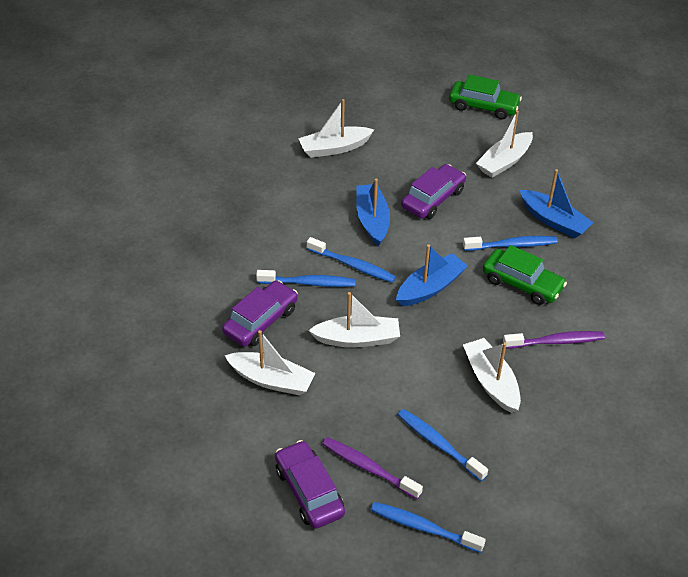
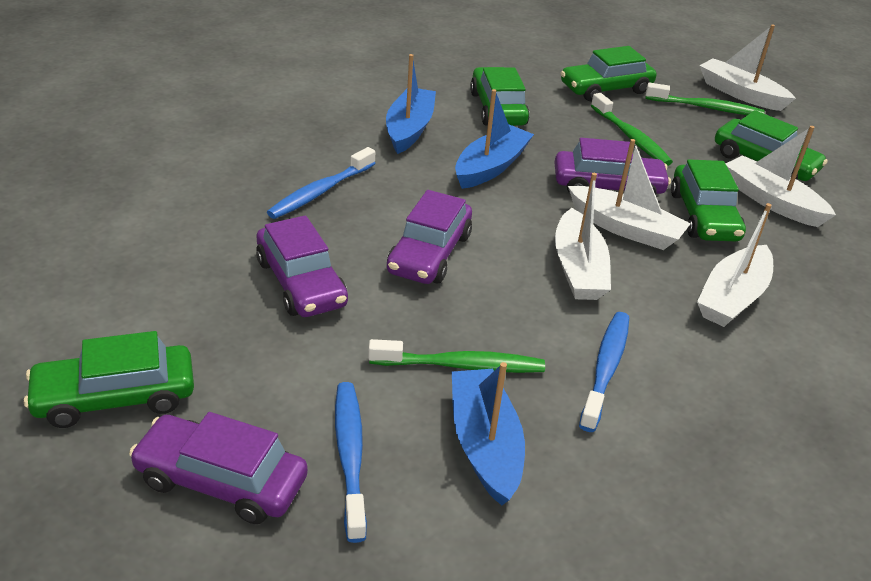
blue toothbrush: 5 -> 3
green car: 2 -> 5
green toothbrush: 0 -> 3
purple car: 3 -> 4
purple toothbrush: 2 -> 0

